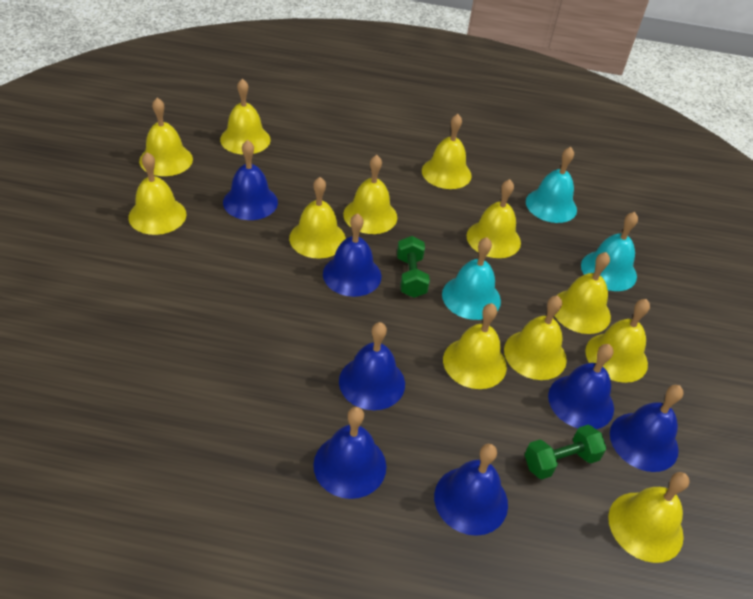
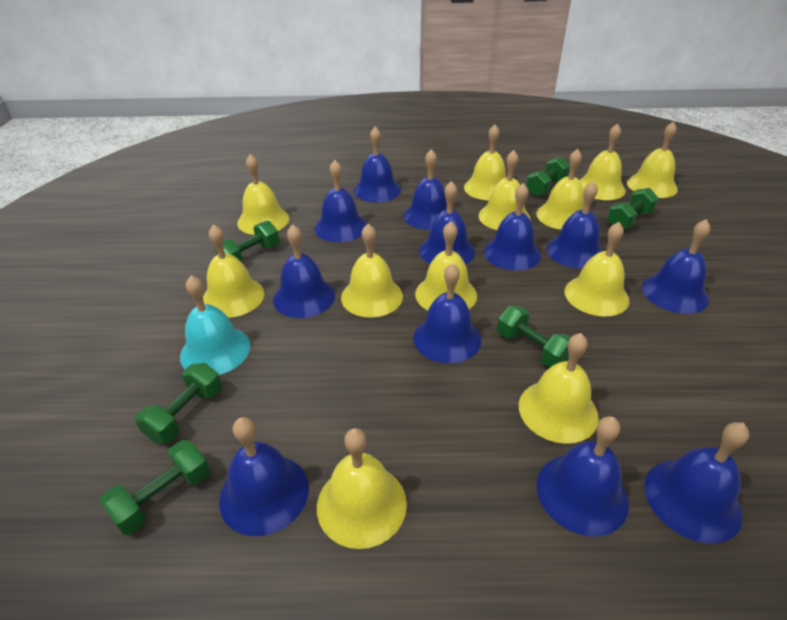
blue bell: 7 -> 12
green dumbbell: 2 -> 6
turquoise bell: 3 -> 1

